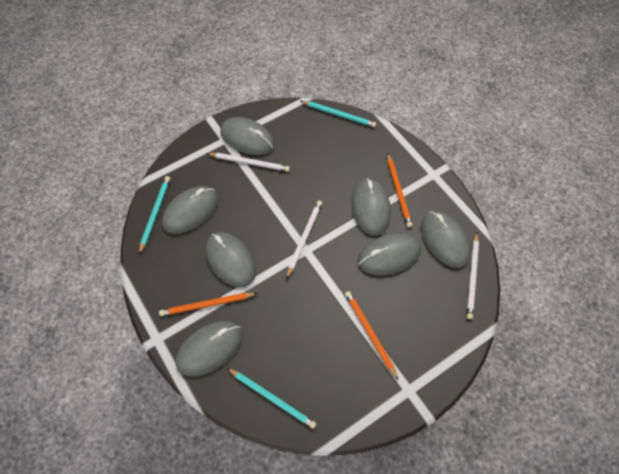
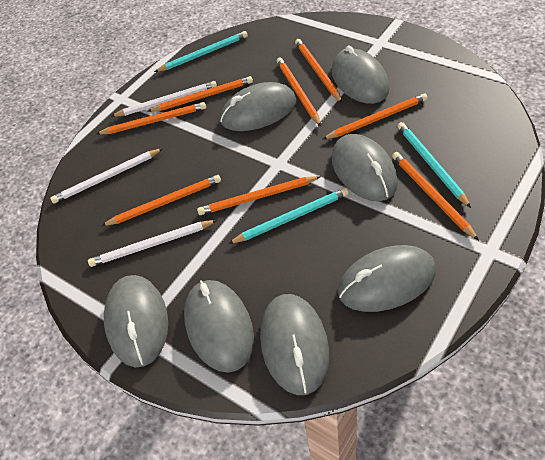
orange pencil: 3 -> 8

